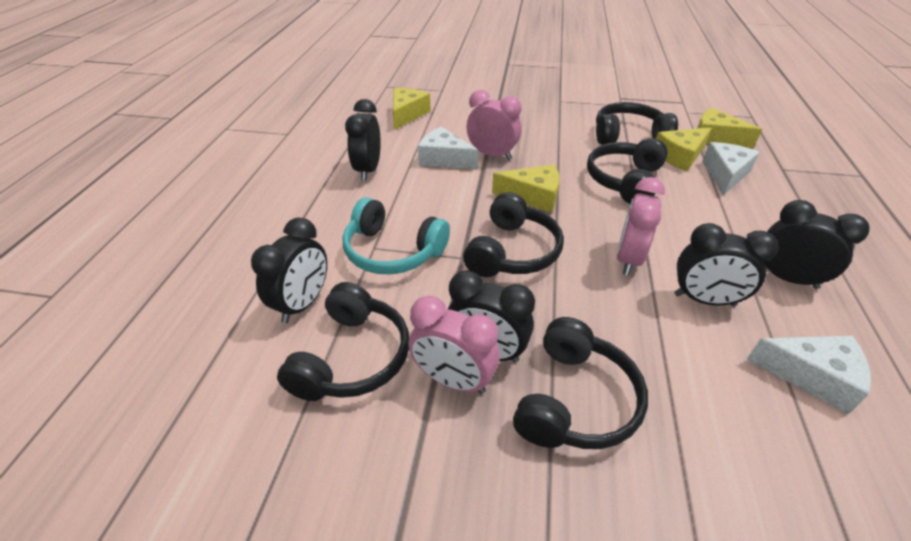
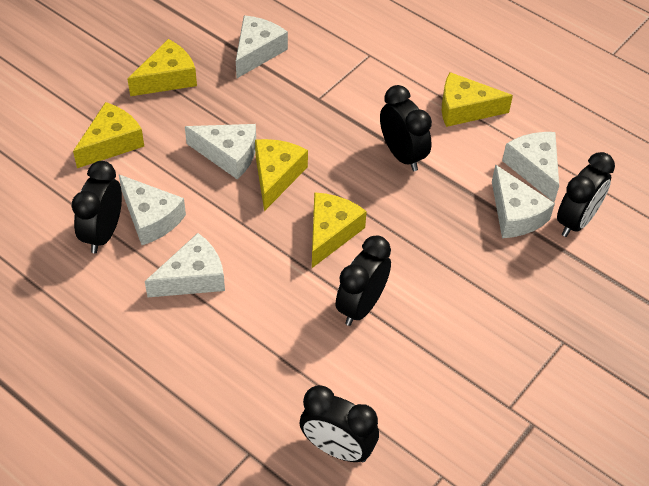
black headphones: 5 -> 0
pink clock: 3 -> 0
turquoise headphones: 1 -> 0
white cheese: 3 -> 6
yellow cheese: 4 -> 5

